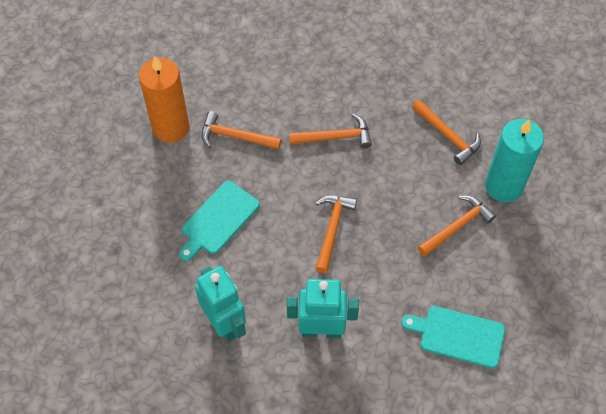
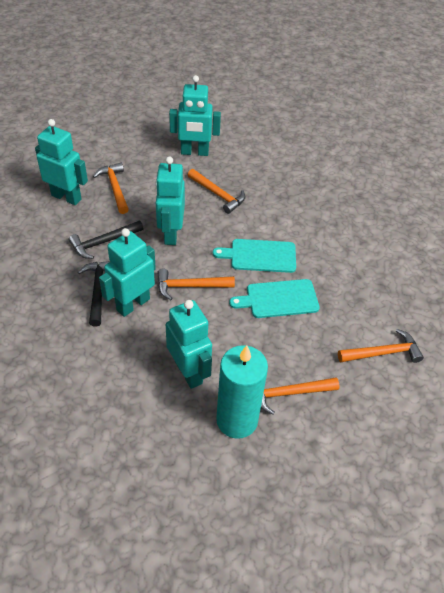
black hammer: 0 -> 2
orange candle: 1 -> 0
turquoise robot: 2 -> 5

